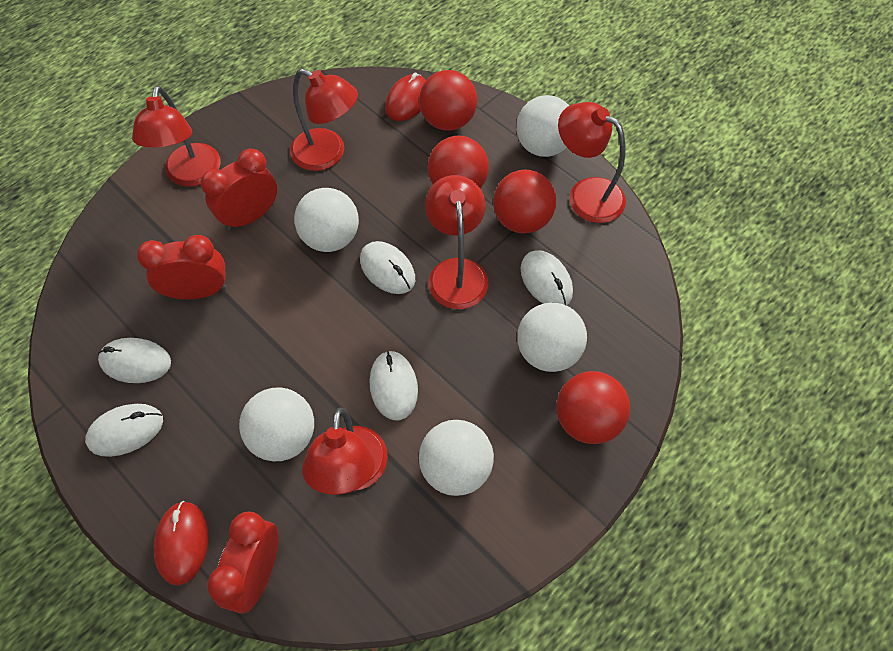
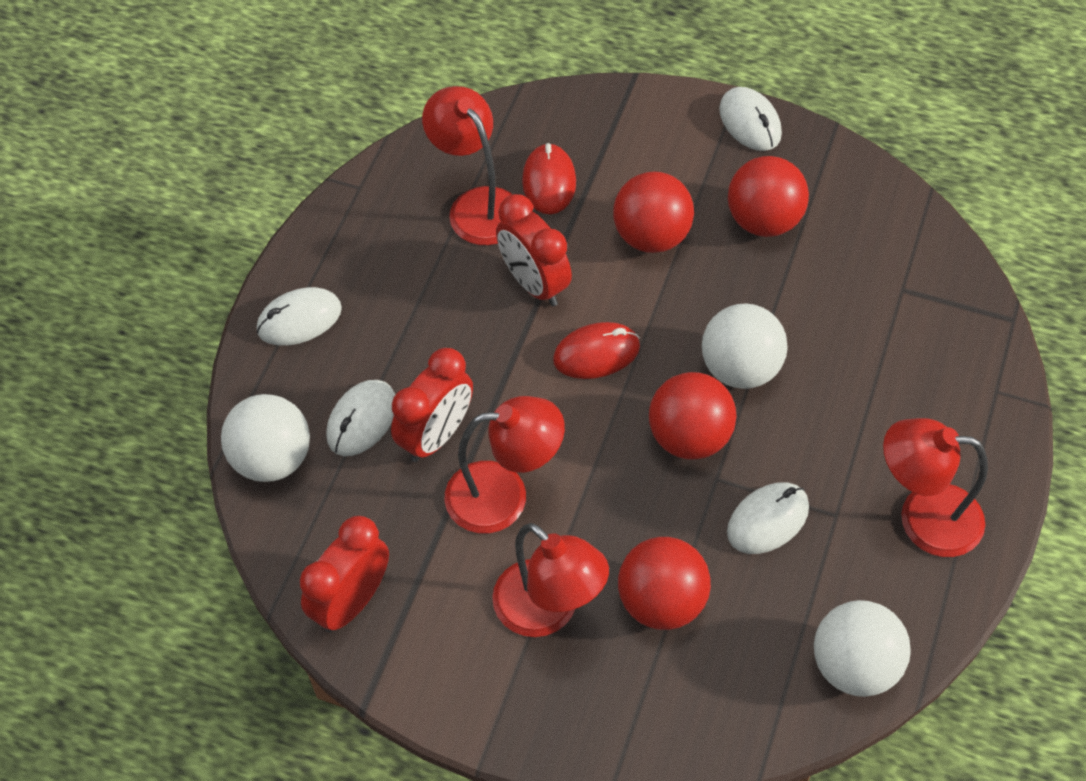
red lamp: 5 -> 4
white ball: 5 -> 3
white mouse: 5 -> 4

